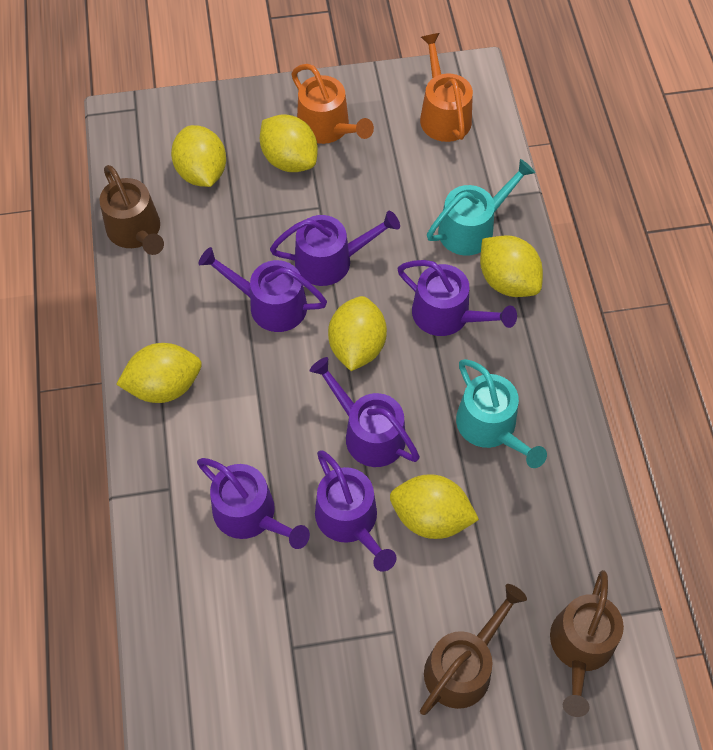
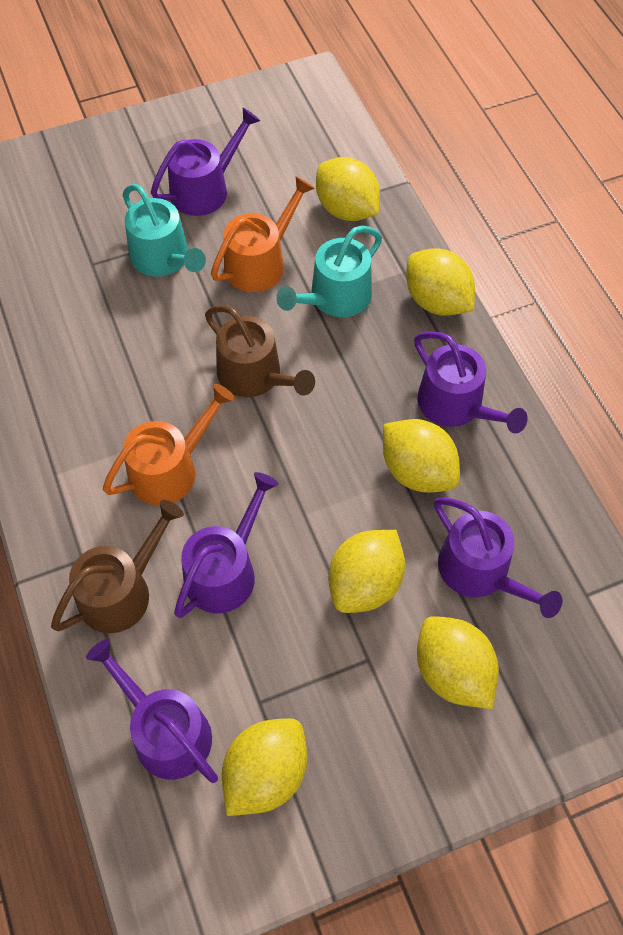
brown watering can: 3 -> 2
purple watering can: 6 -> 5

